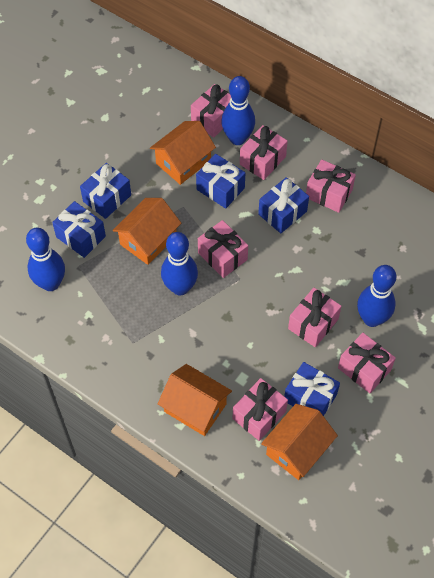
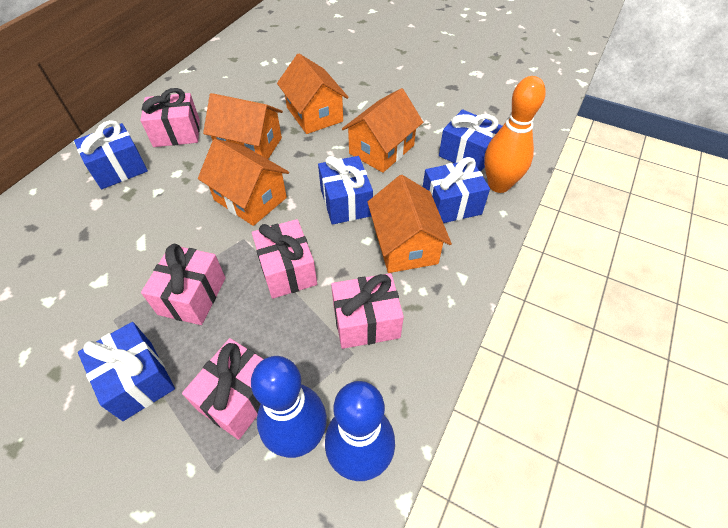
blue bowling pin: 4 -> 2
orange bowling pin: 0 -> 1
orange house: 4 -> 5
pink gift: 7 -> 5

